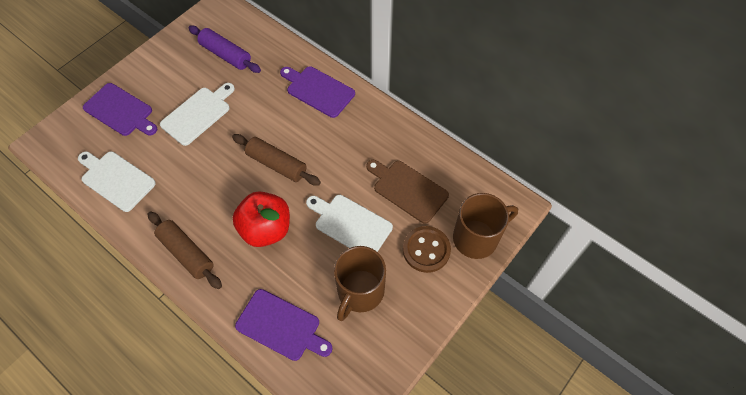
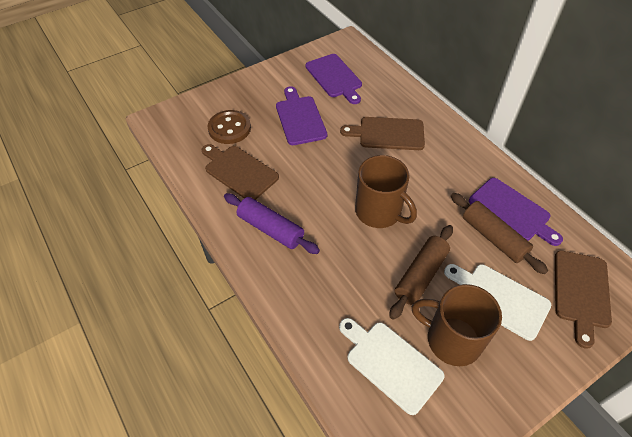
brown cutting board: 1 -> 3
red apple: 1 -> 0
white cutting board: 3 -> 2

